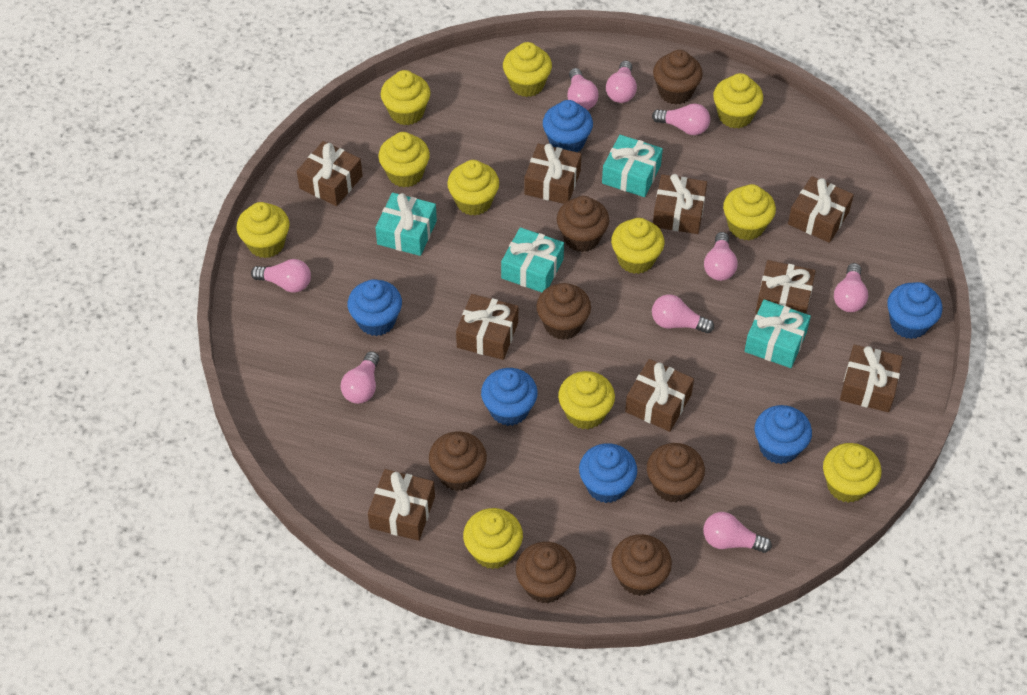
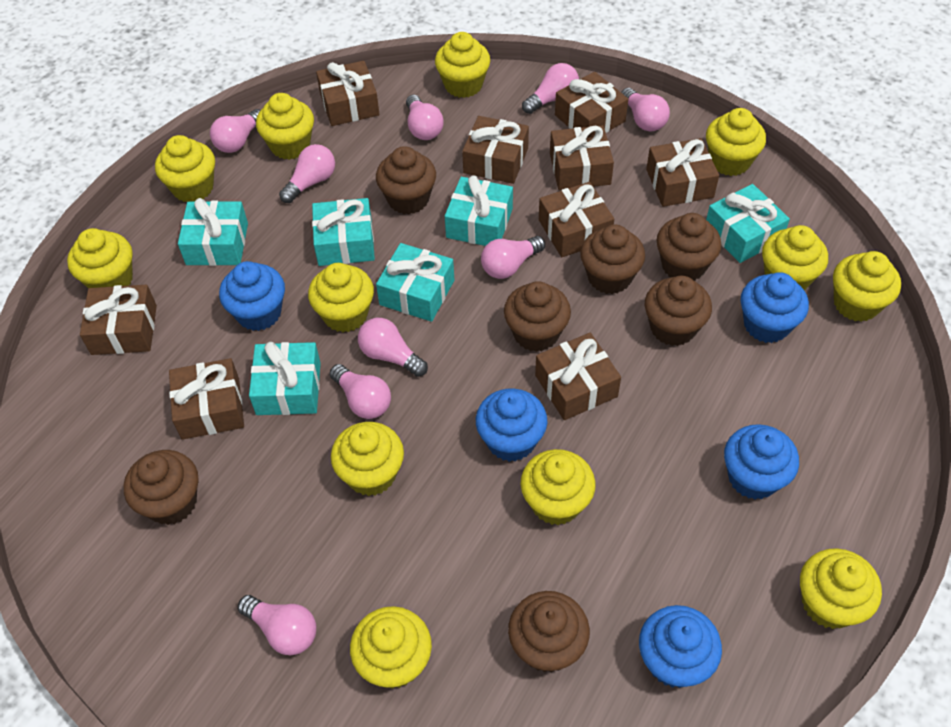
blue cupcake: 6 -> 5
turquoise gift: 4 -> 6
yellow cupcake: 11 -> 12

